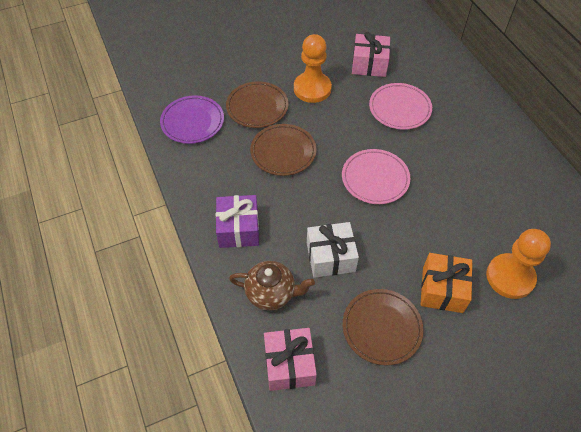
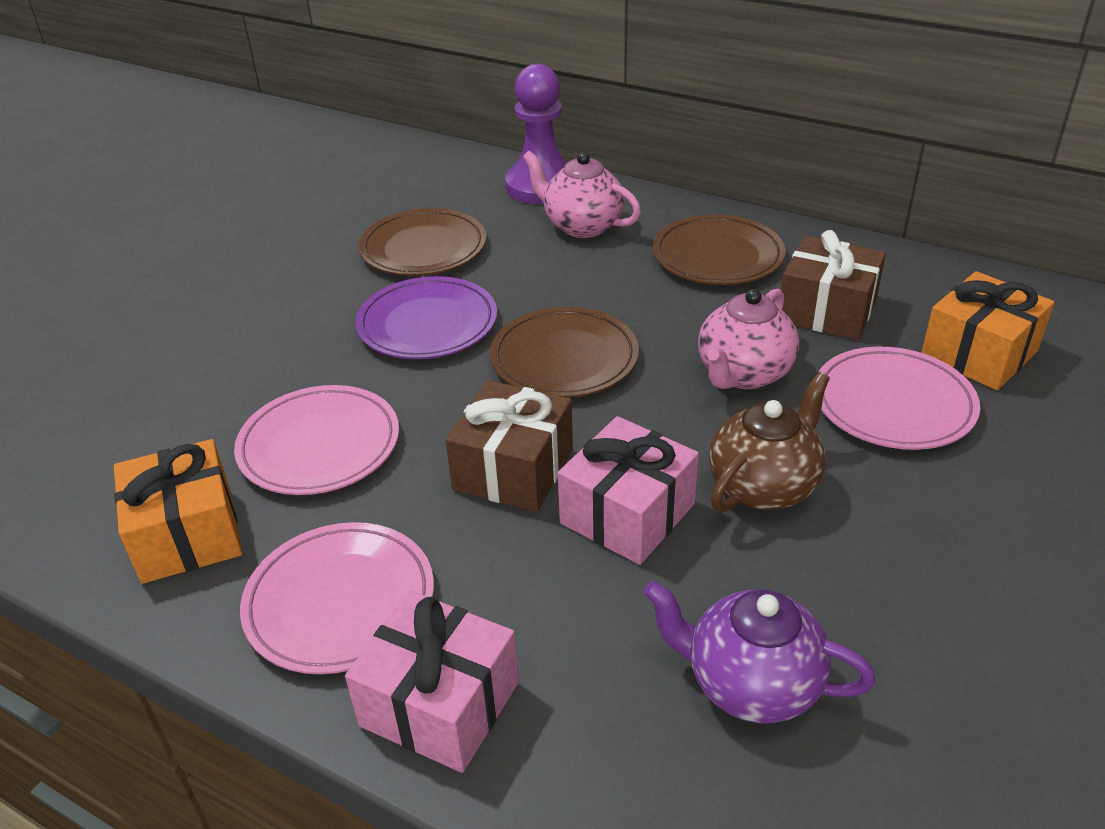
brown gift: 0 -> 2
orange gift: 1 -> 2
orange pawn: 2 -> 0
pink plate: 2 -> 3
pink teapot: 0 -> 2
purple gift: 1 -> 0
purple pawn: 0 -> 1
purple teapot: 0 -> 1
white gift: 1 -> 0

